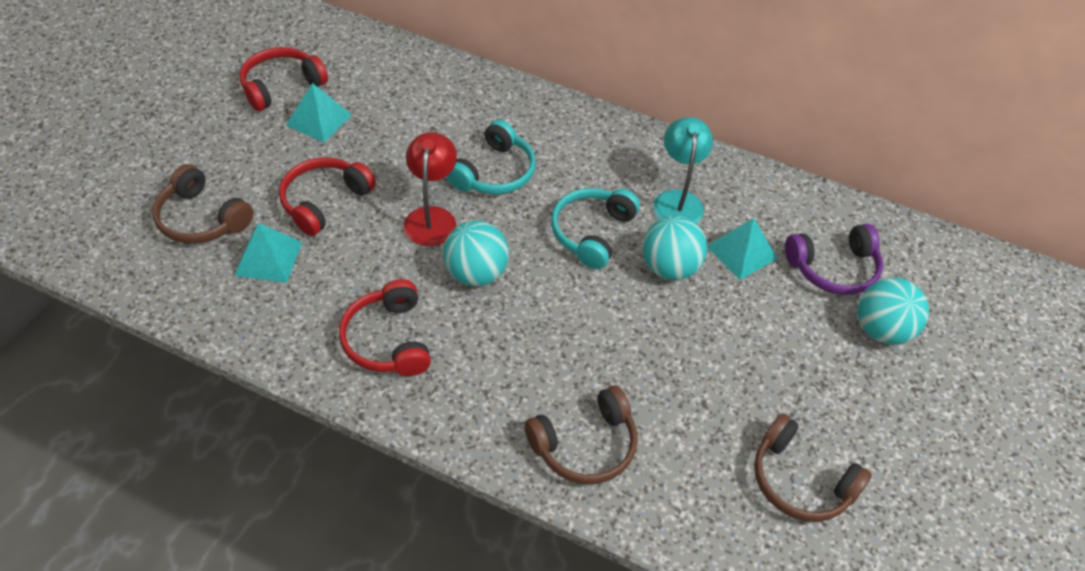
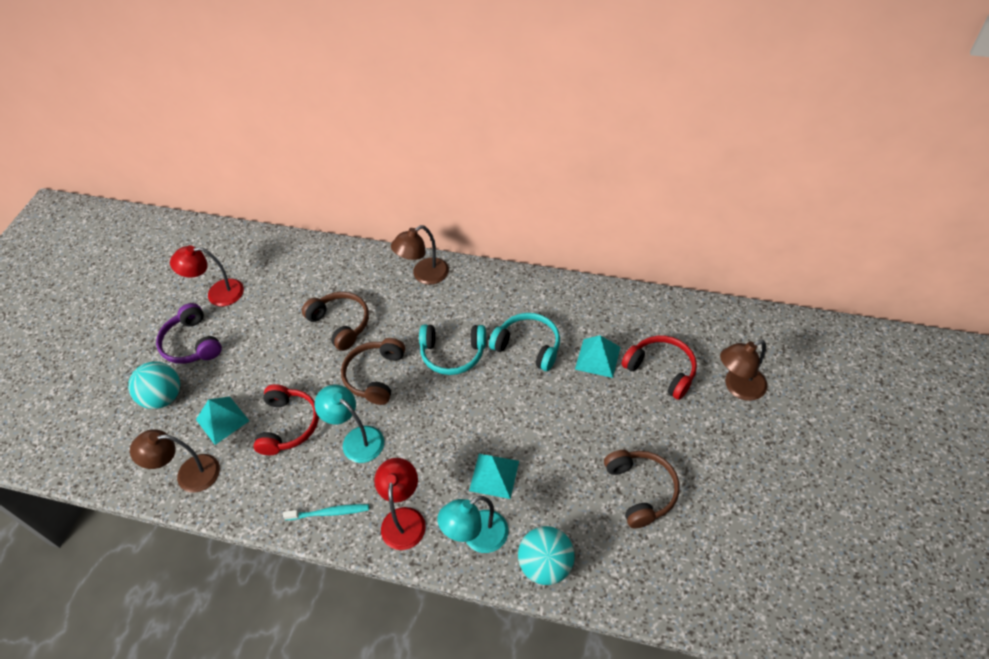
brown lamp: 0 -> 3
red headphones: 3 -> 2
red lamp: 1 -> 2
turquoise ball: 3 -> 2
turquoise lamp: 1 -> 2
turquoise toothbrush: 0 -> 1

